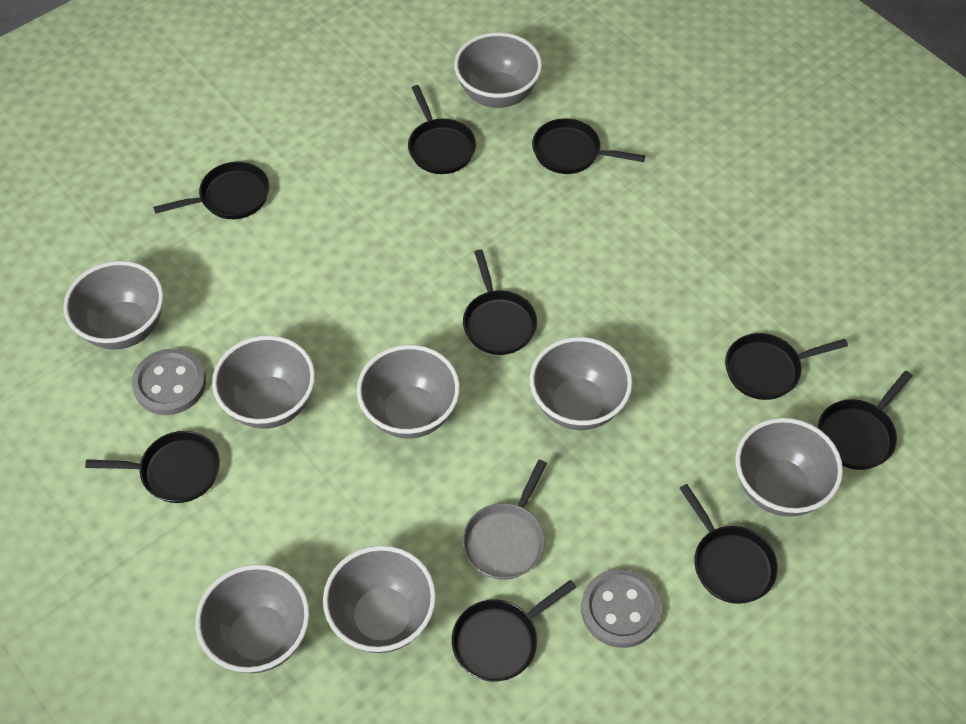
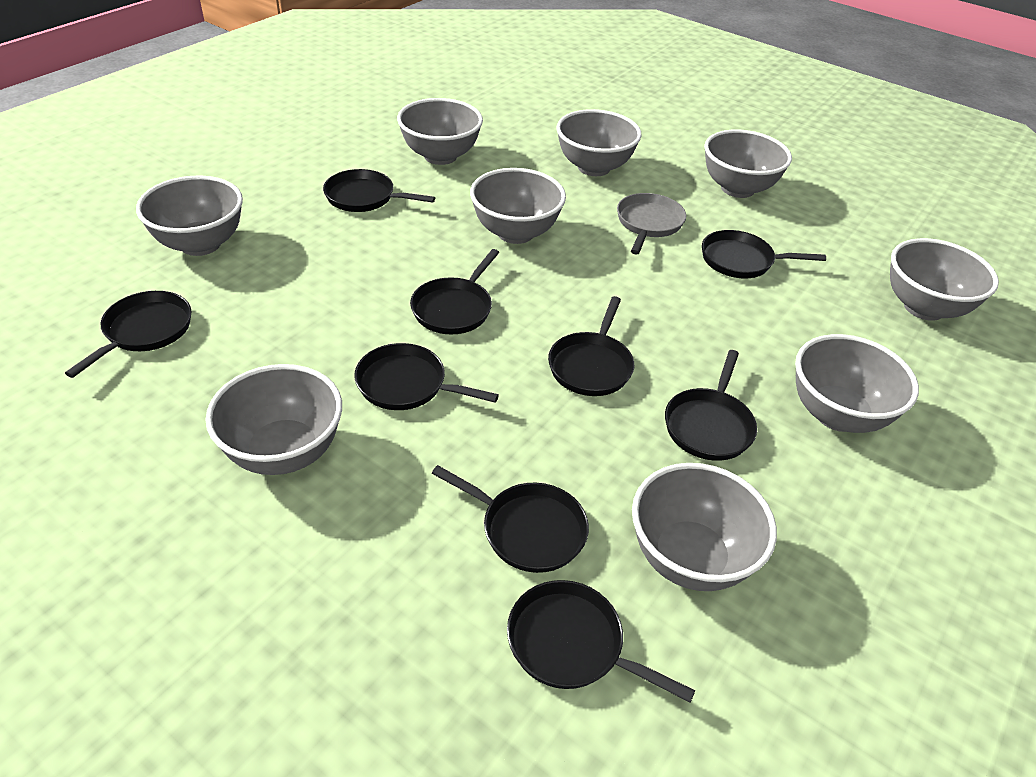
grey bowl: 8 -> 9
grey button: 2 -> 0

